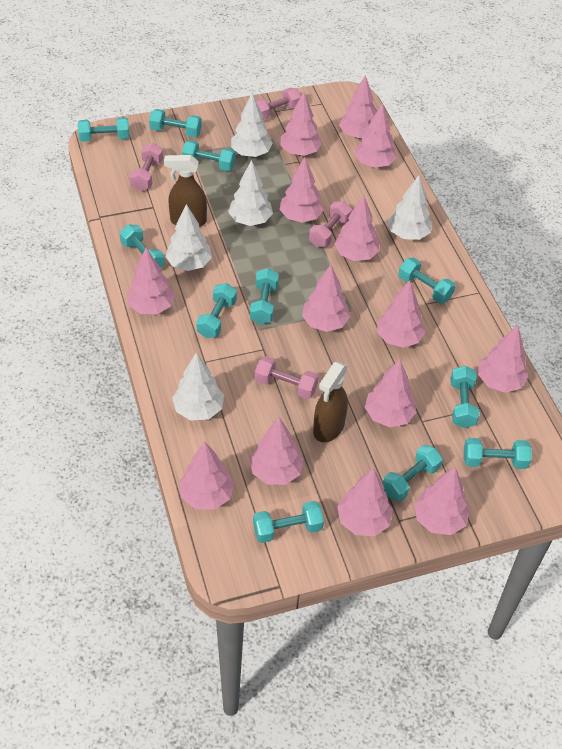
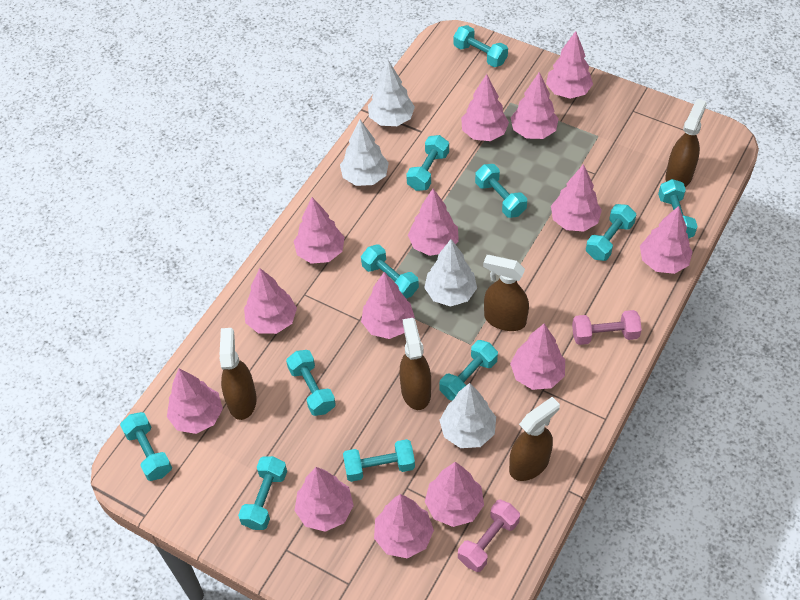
brown spray bottle: 2 -> 5
pink dumbbell: 4 -> 2
white tree: 5 -> 4

